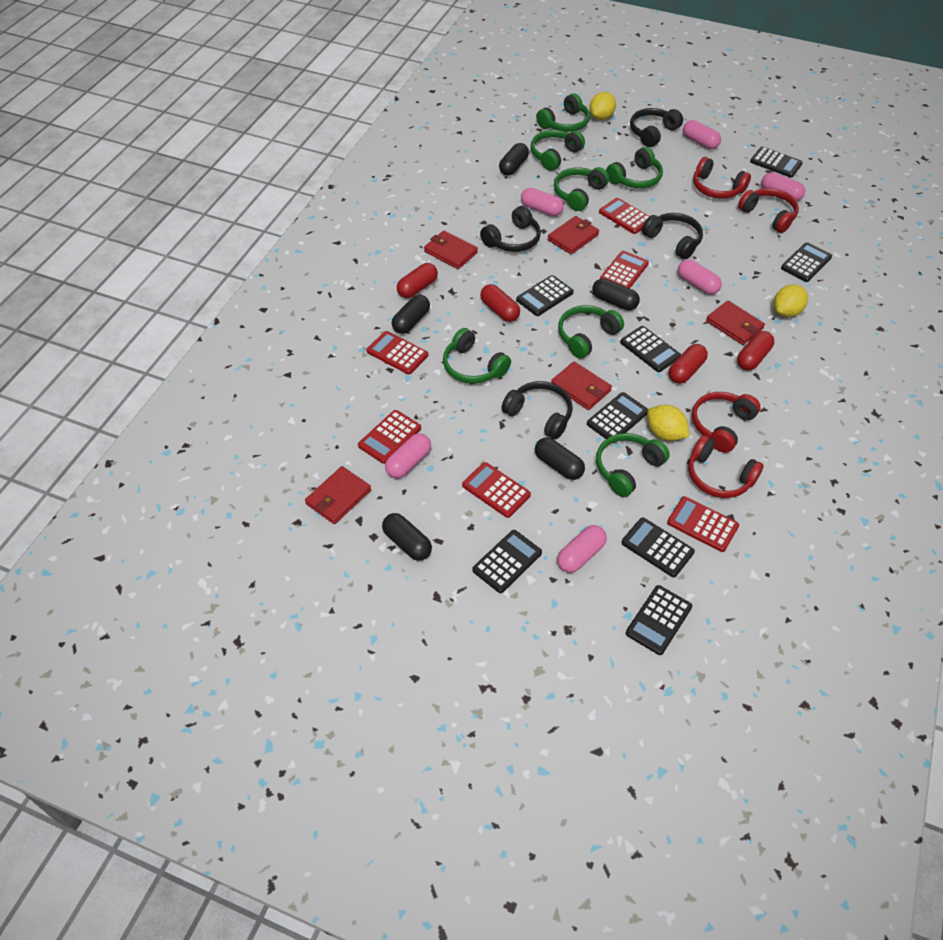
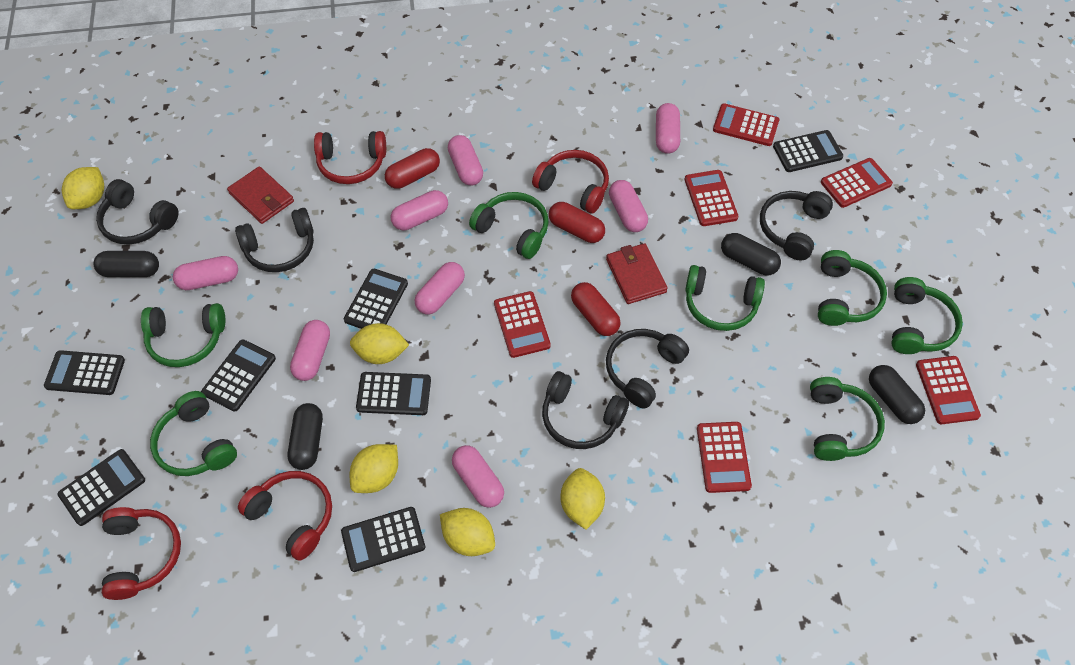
black calculator: 8 -> 7
black capsule: 5 -> 4
black headphones: 4 -> 5
pink capsule: 6 -> 8
red capsule: 4 -> 3
red wallet: 5 -> 2
yellow lemon: 3 -> 5

